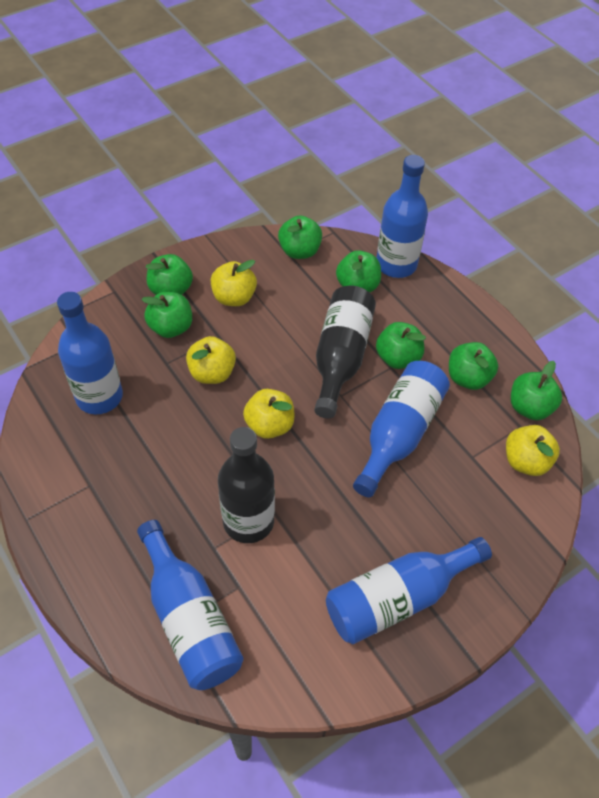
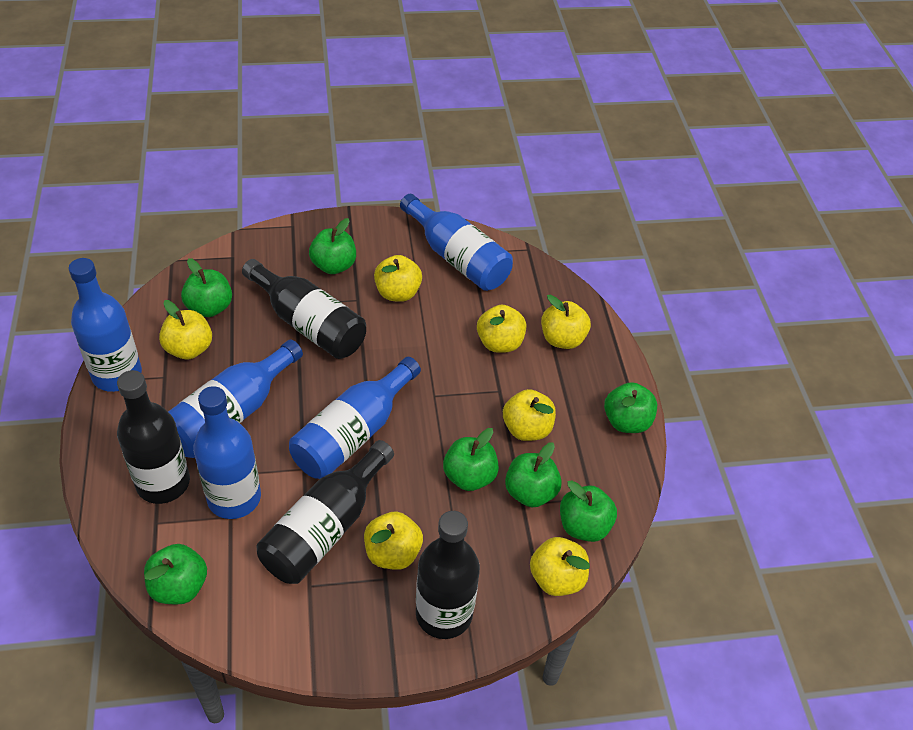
black bottle: 2 -> 4
yellow apple: 4 -> 7

